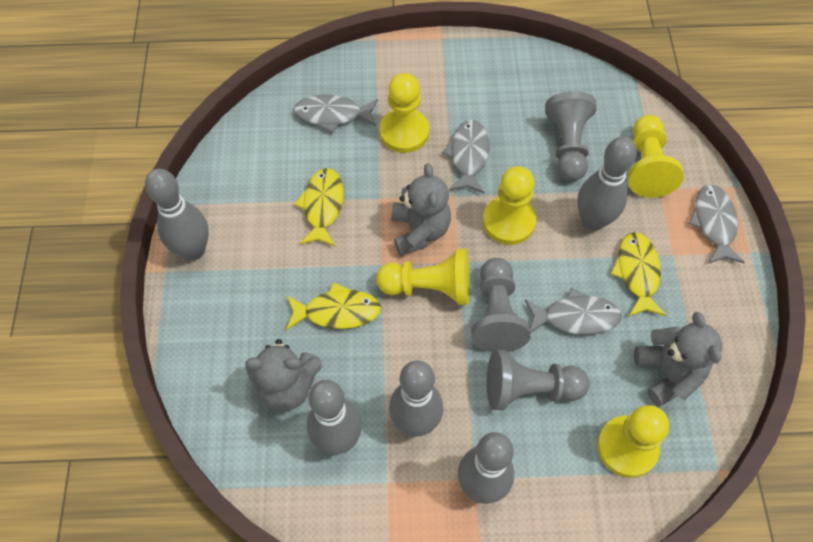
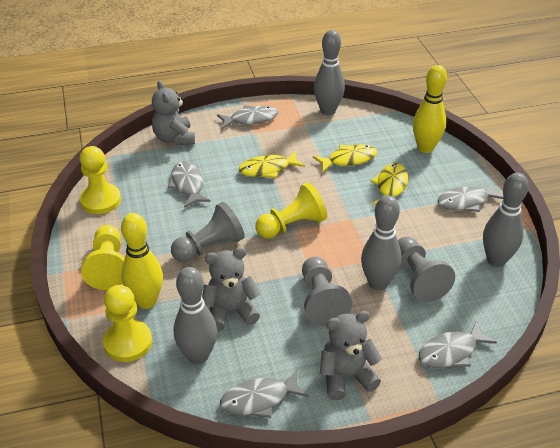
grey bowling pin: 5 -> 4
grey fish: 4 -> 5
yellow bowling pin: 0 -> 2
yellow pawn: 5 -> 4

